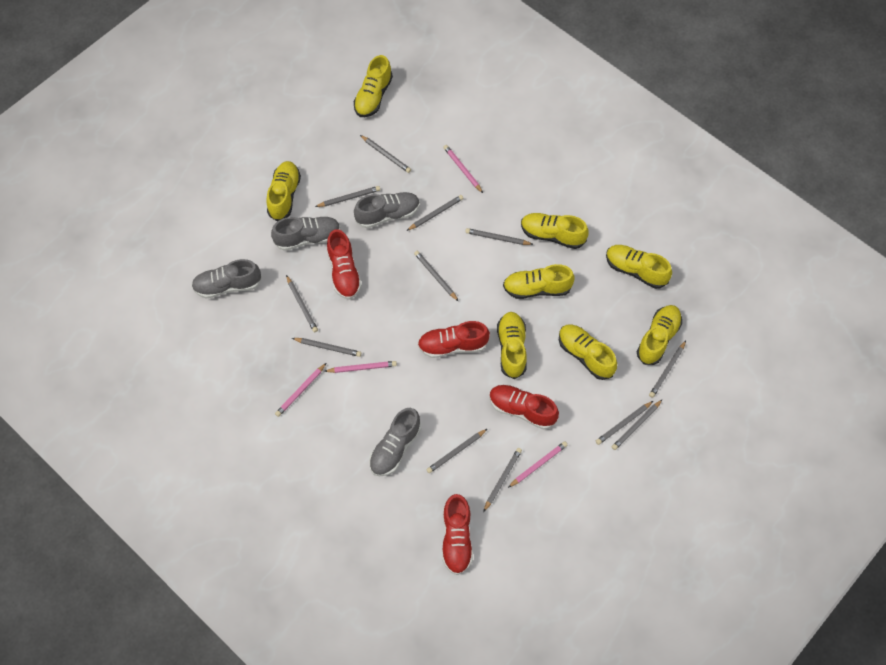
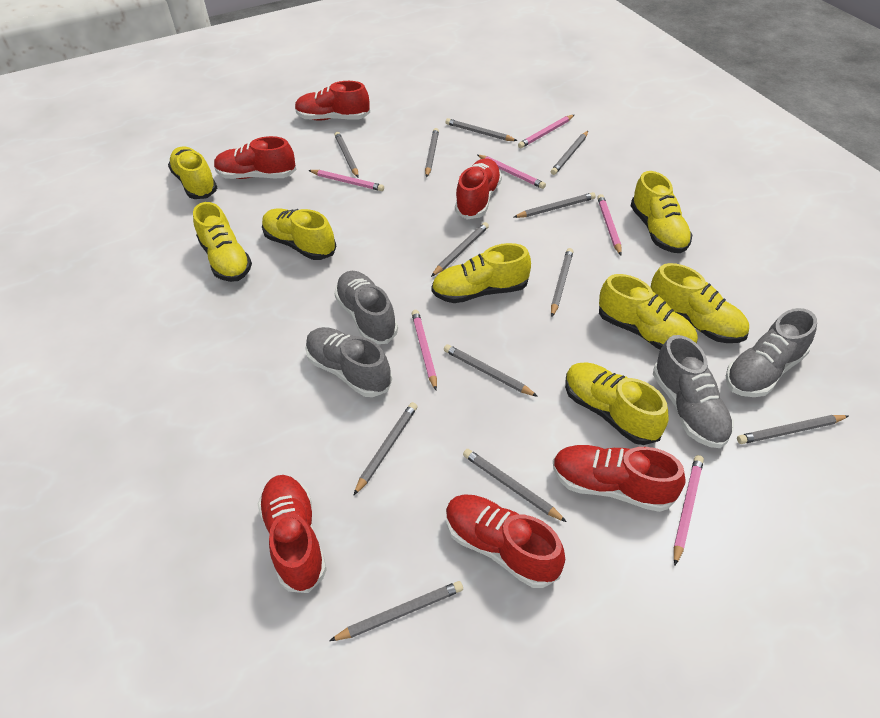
pink pencil: 4 -> 6
red shoe: 4 -> 6

